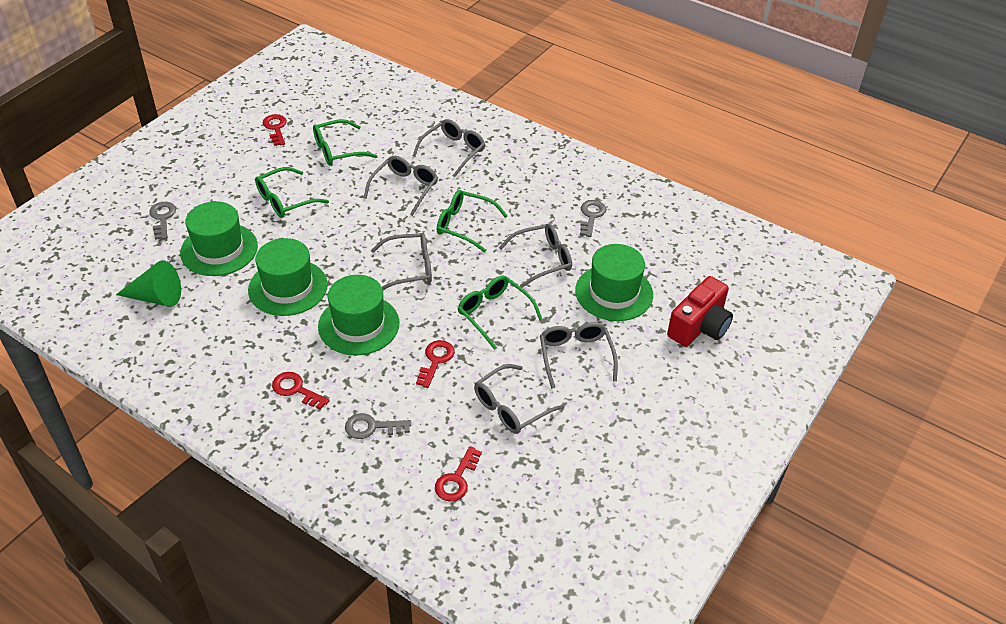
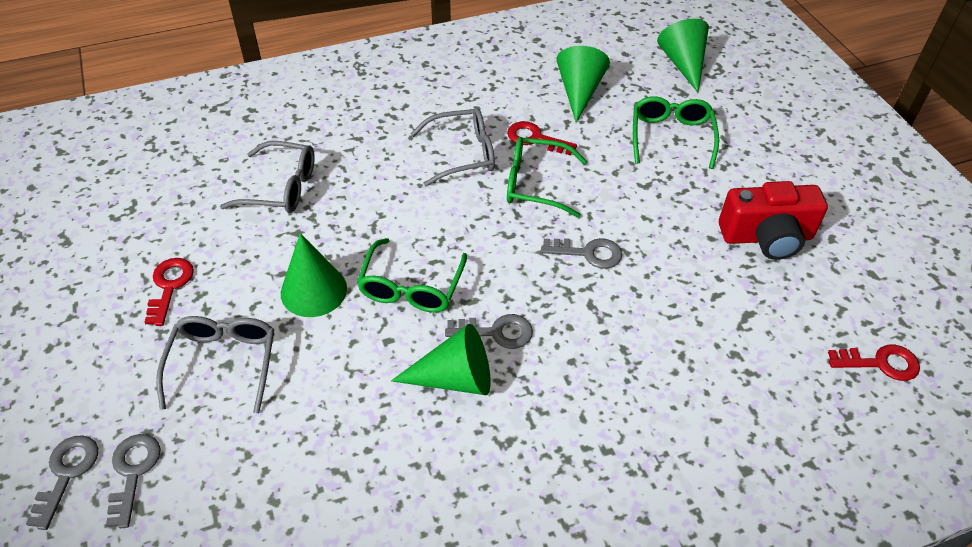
green cone: 1 -> 4
green glasses: 4 -> 3
green hat: 4 -> 0
grey glasses: 6 -> 3
grey key: 3 -> 4
red key: 4 -> 3

